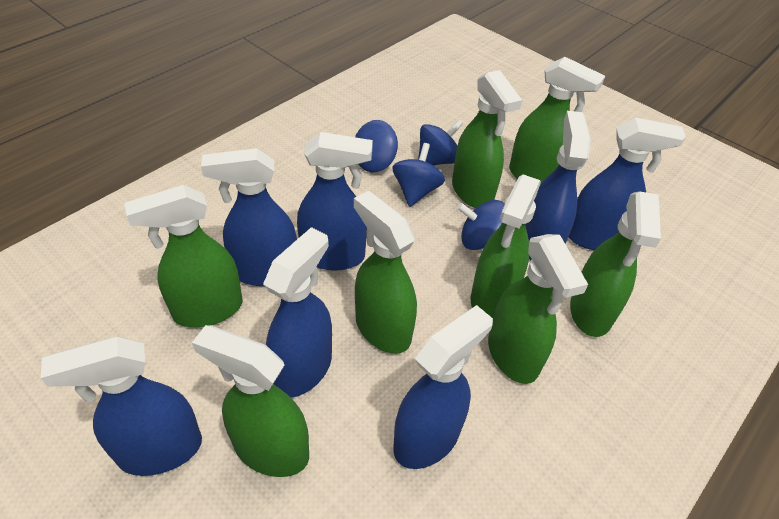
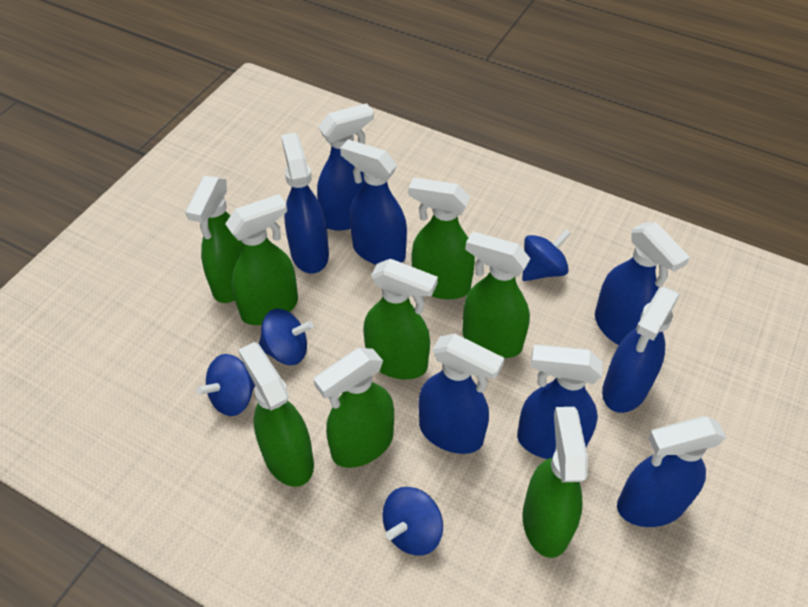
blue spray bottle: 7 -> 8

